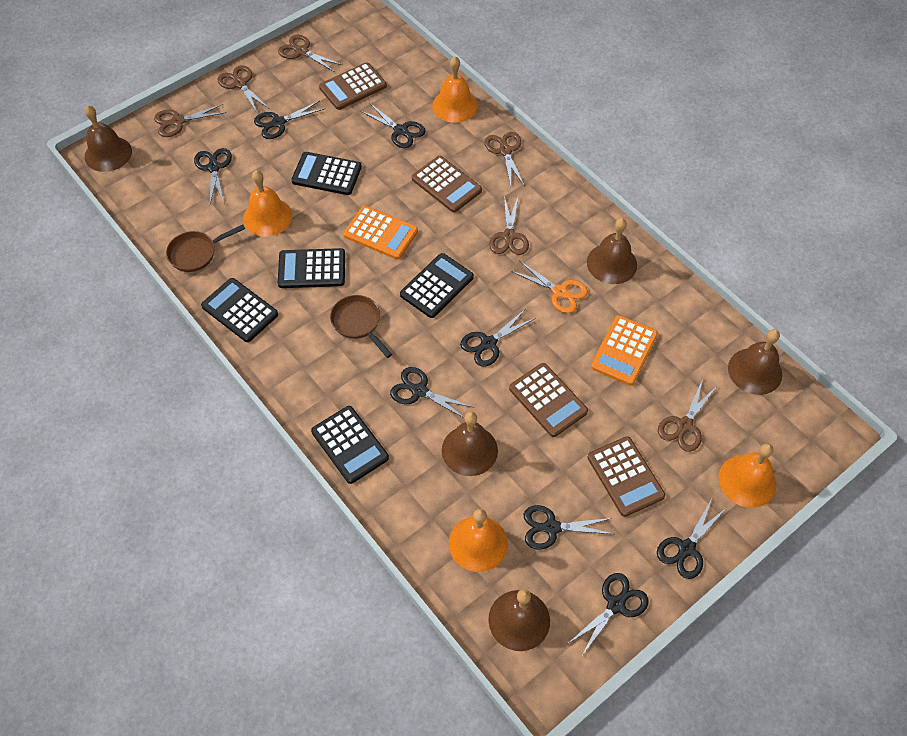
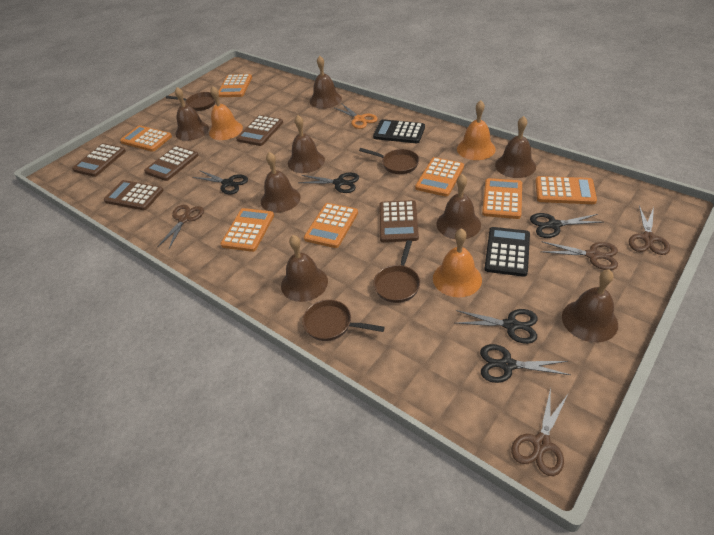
black calculator: 5 -> 2
black scissors: 8 -> 5
brown bell: 5 -> 8
brown calculator: 4 -> 5
brown pan: 2 -> 4
brown scissors: 6 -> 4
orange bell: 4 -> 3
orange calculator: 2 -> 7

